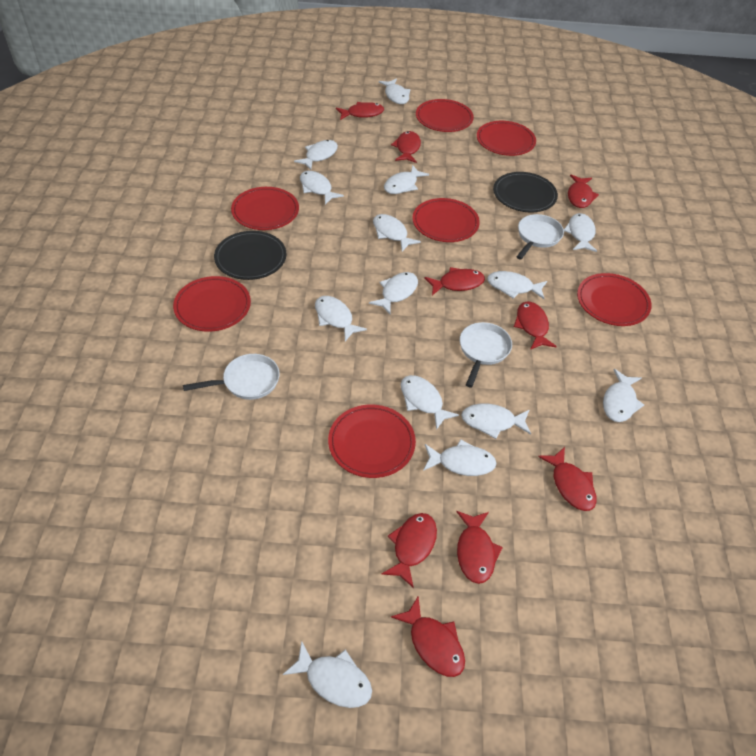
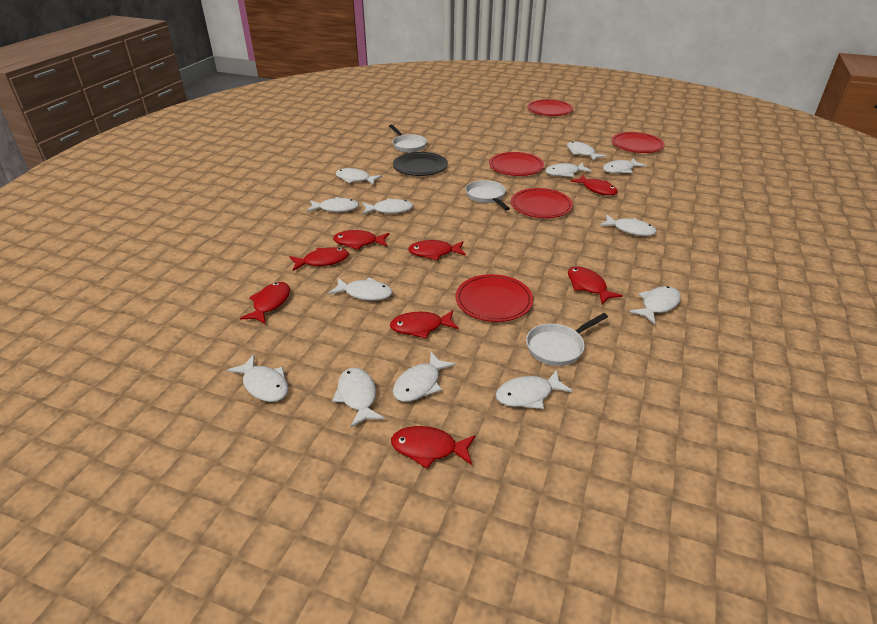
black plate: 2 -> 1
red fish: 9 -> 8
red plate: 7 -> 5
white fish: 14 -> 13

